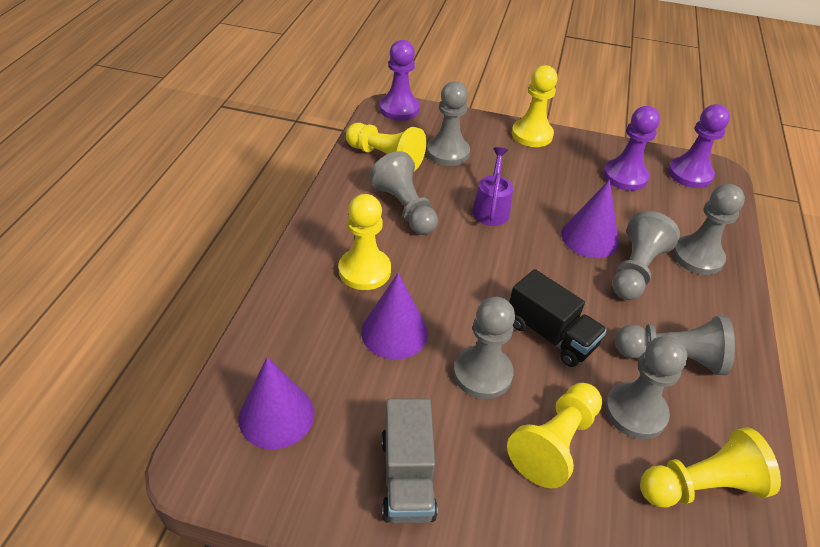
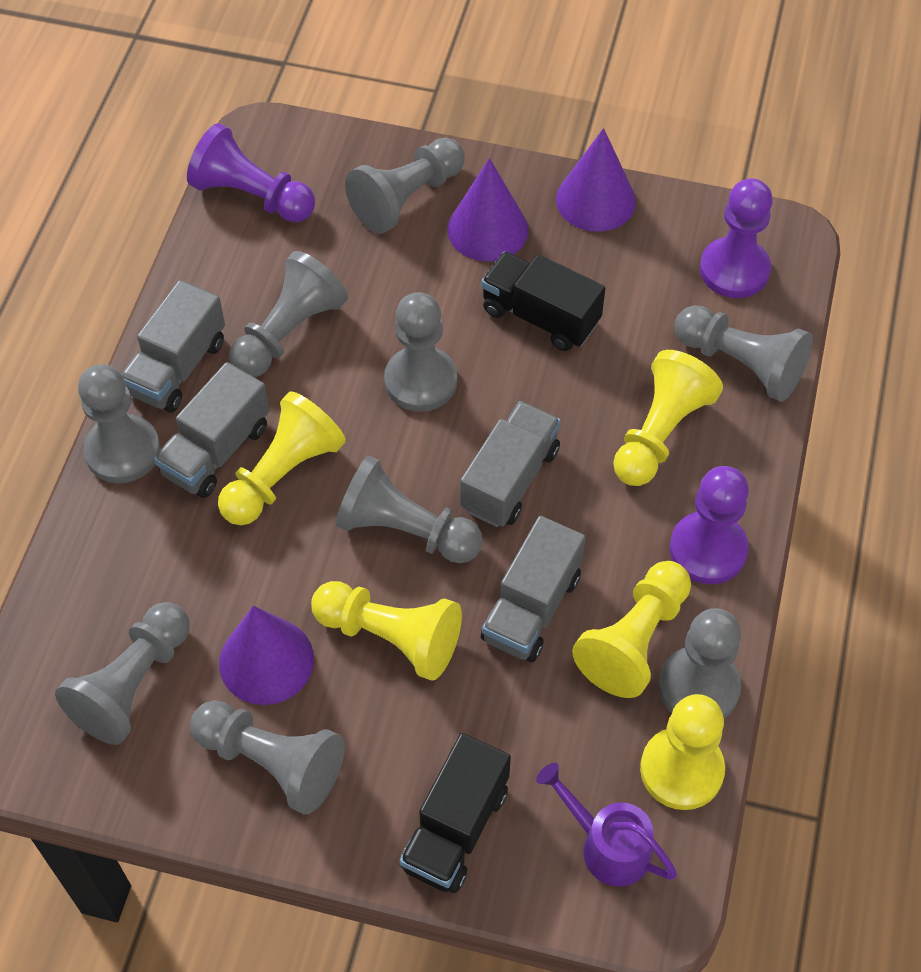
black truck: 1 -> 2
grey pawn: 7 -> 9
grey truck: 1 -> 4

